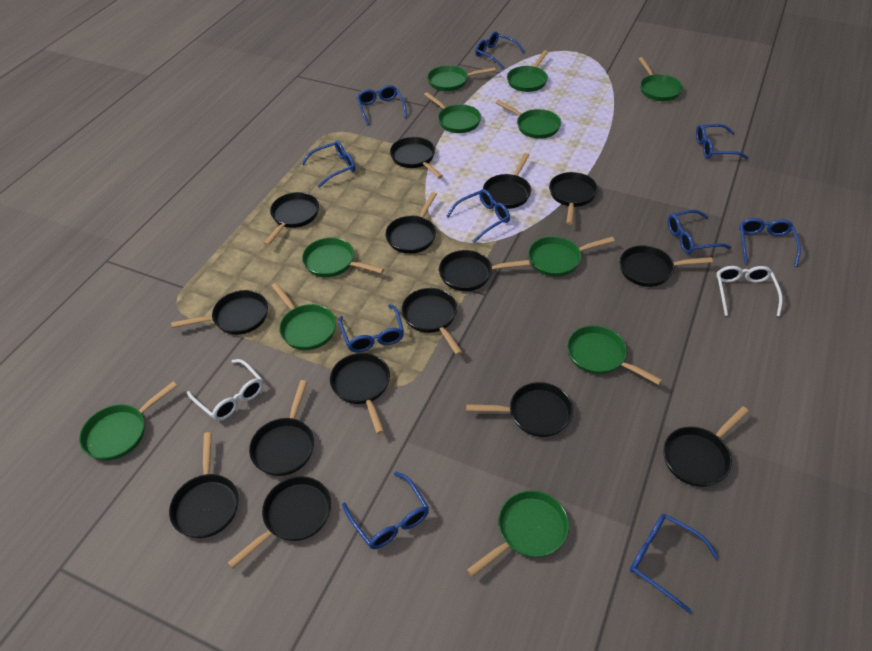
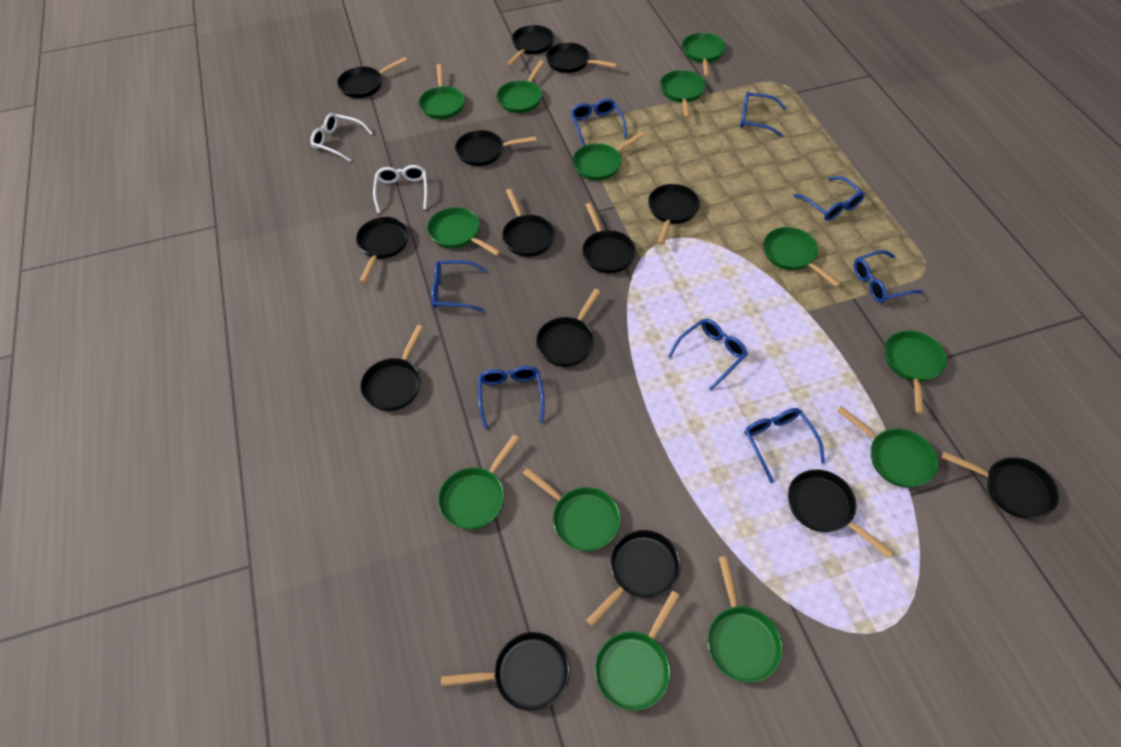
black pan: 15 -> 14
blue glasses: 10 -> 8
green pan: 11 -> 13

